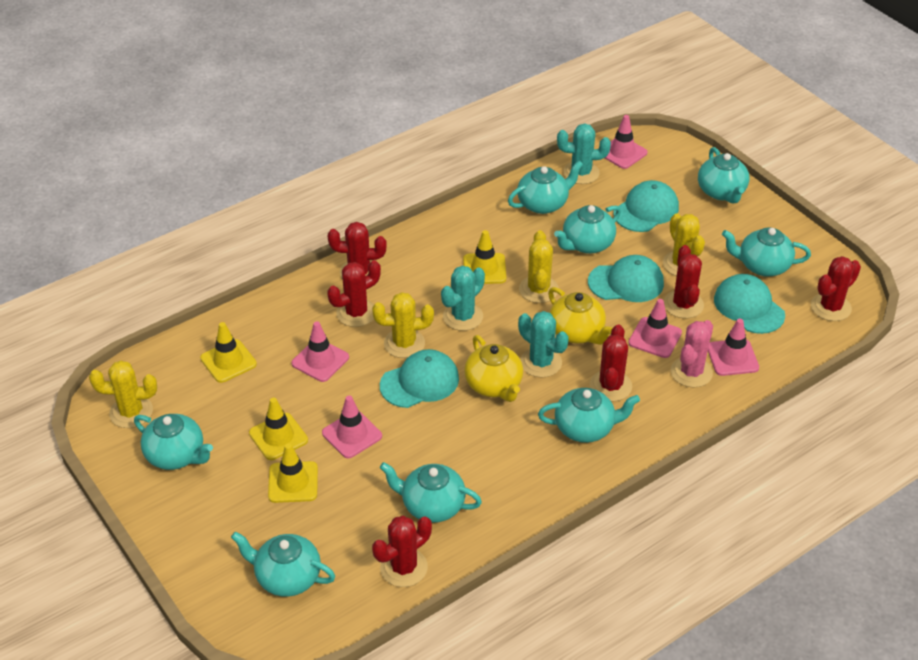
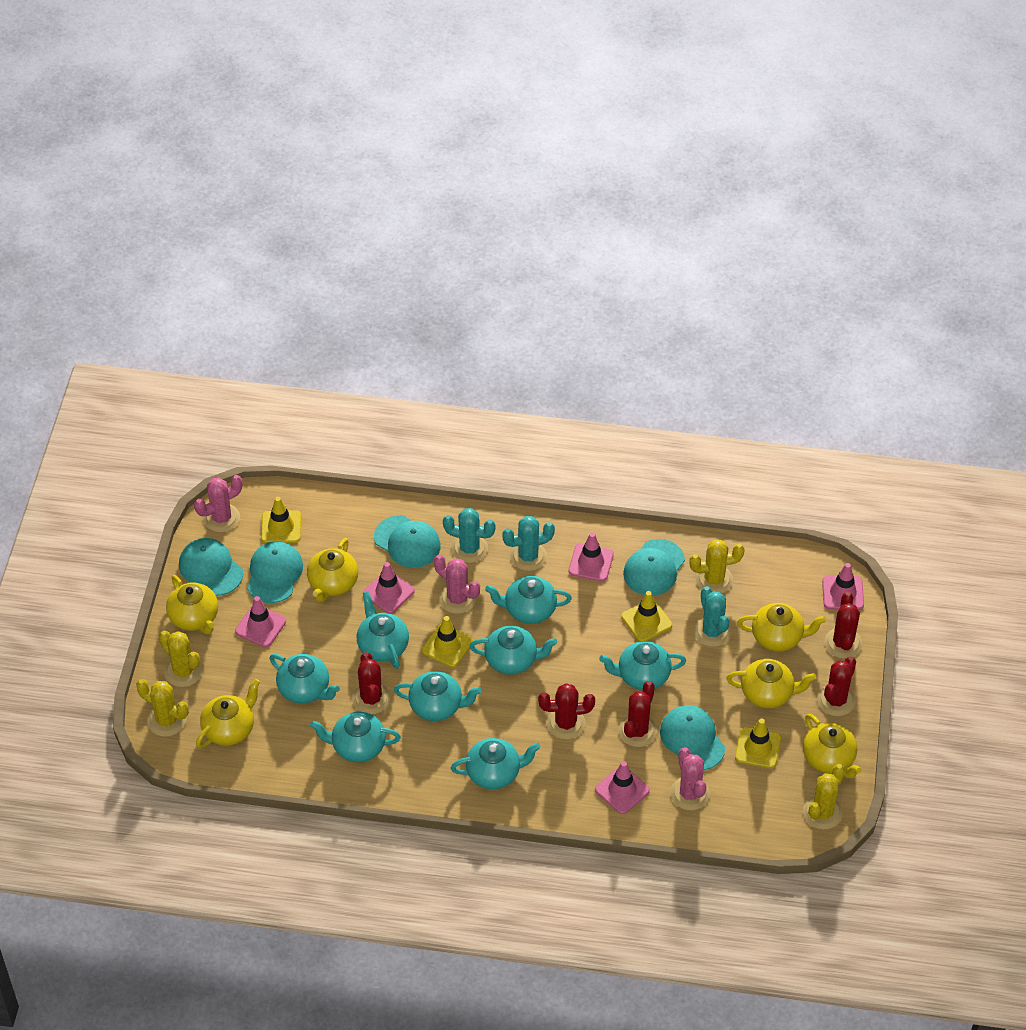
pink cactus: 1 -> 3
red cactus: 6 -> 5
turquoise cap: 4 -> 5
yellow teapot: 2 -> 6

